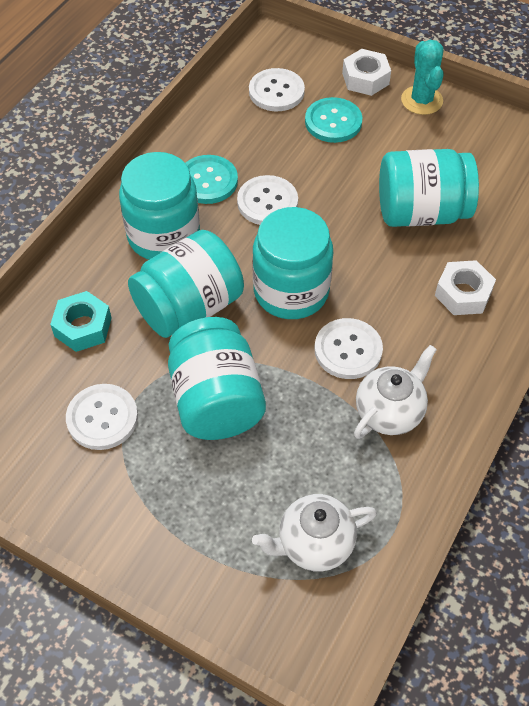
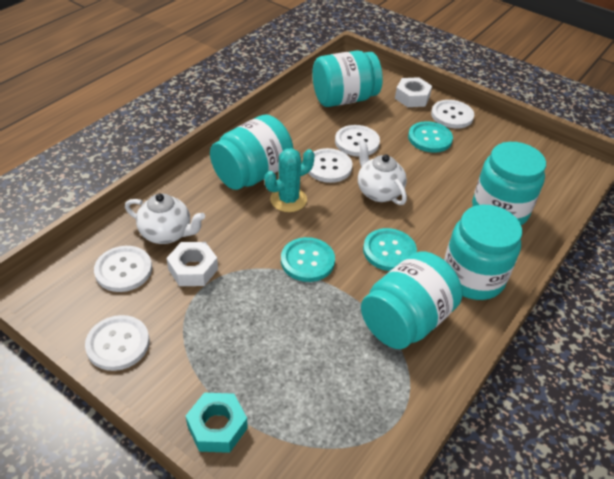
turquoise button: 2 -> 3
white button: 4 -> 5

